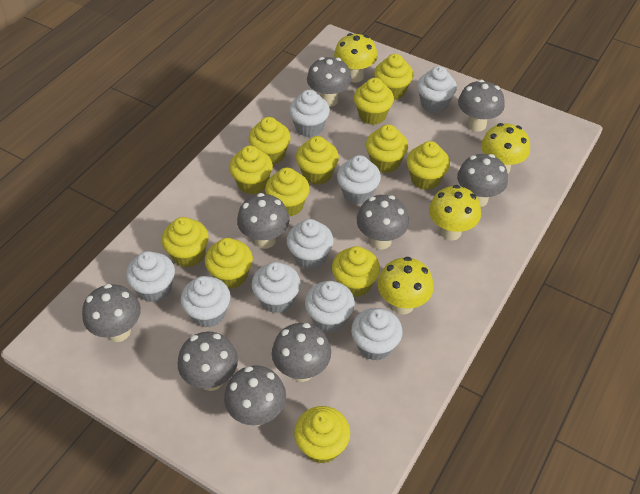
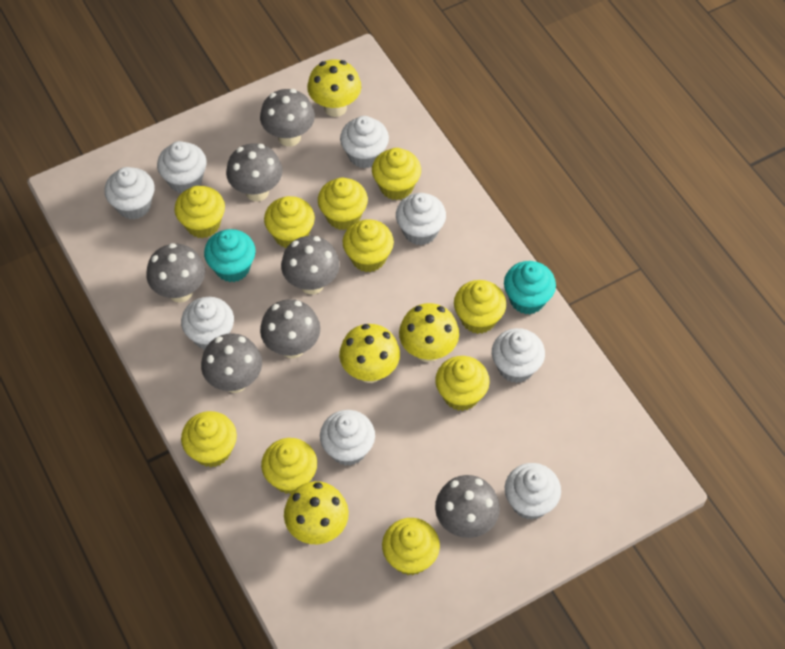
grey mushroom: 9 -> 7
turquoise cupcake: 0 -> 2
white cupcake: 9 -> 8
yellow cupcake: 12 -> 10

